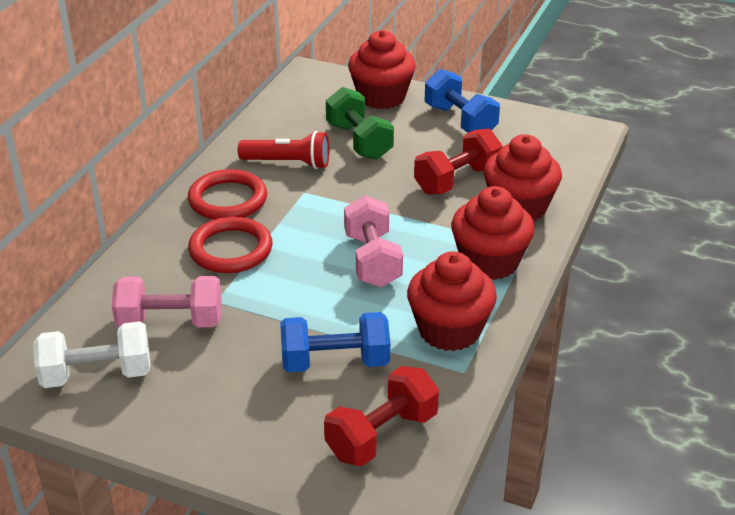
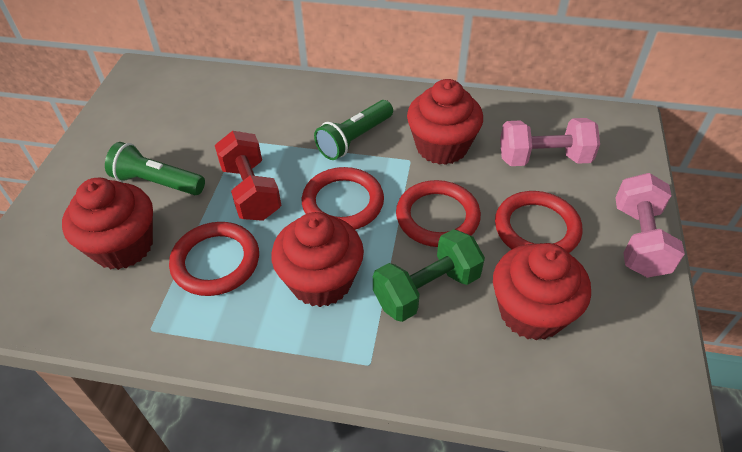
blue dumbbell: 2 -> 0
green flashlight: 0 -> 2
red dumbbell: 2 -> 1
red flashlight: 1 -> 0
red ring: 2 -> 4
white dumbbell: 1 -> 0

